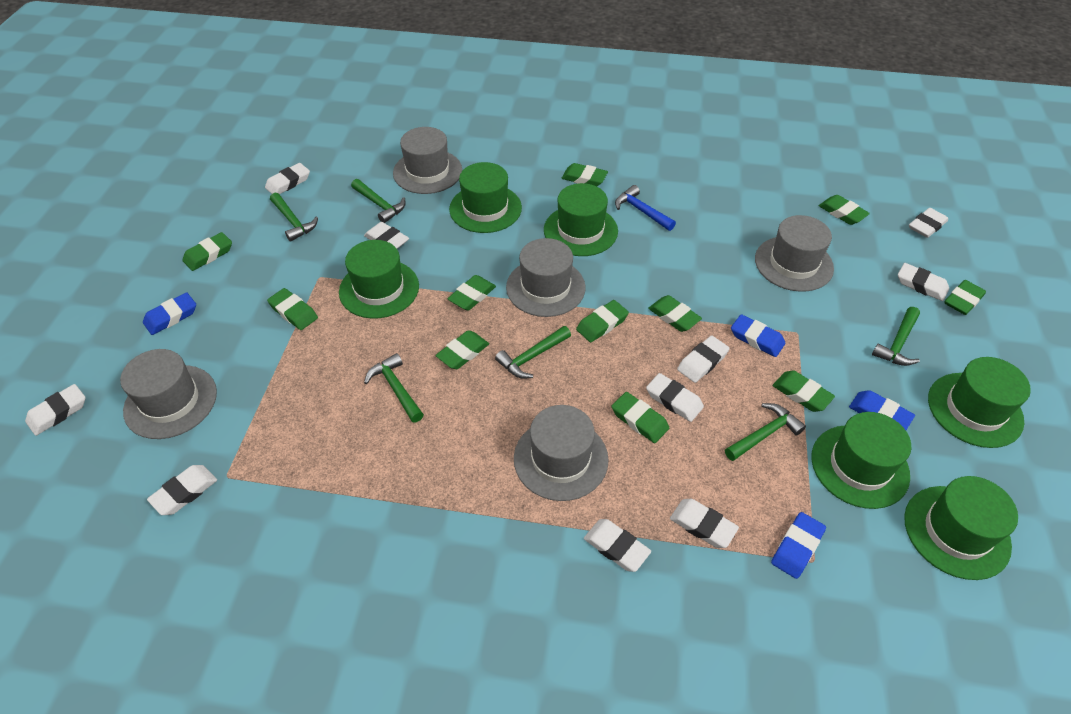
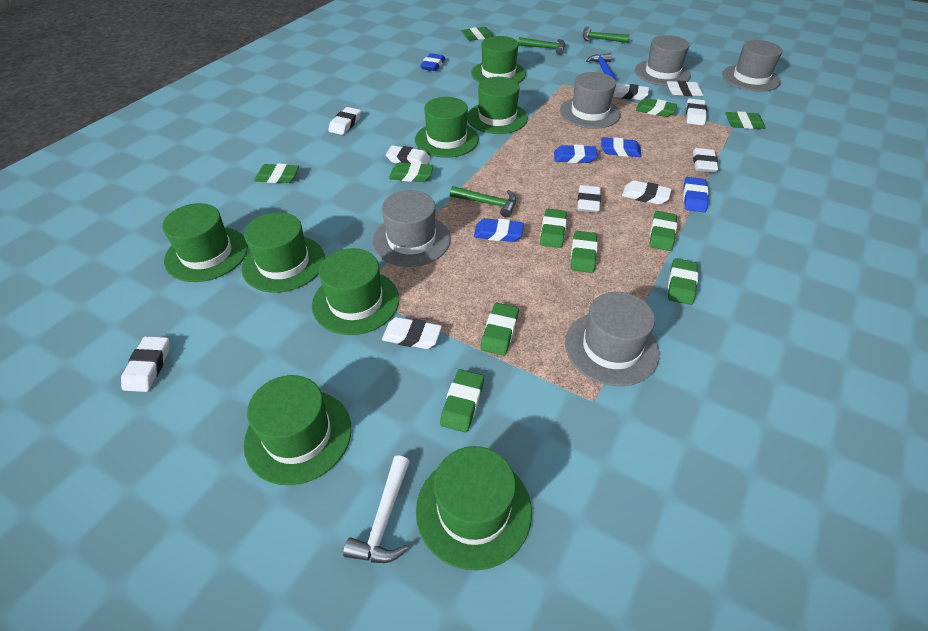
blue eraser: 4 -> 5
green hammer: 6 -> 3
green hat: 6 -> 8
white hammer: 0 -> 1

